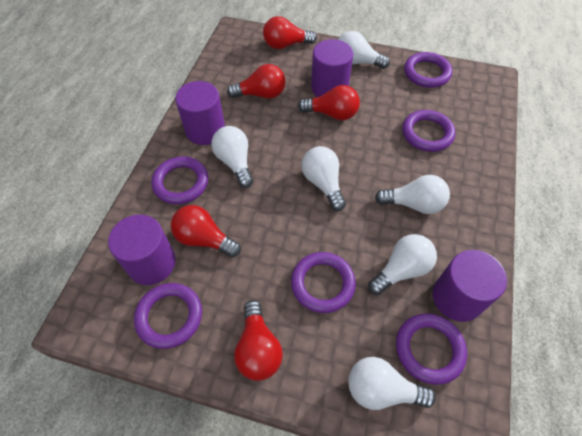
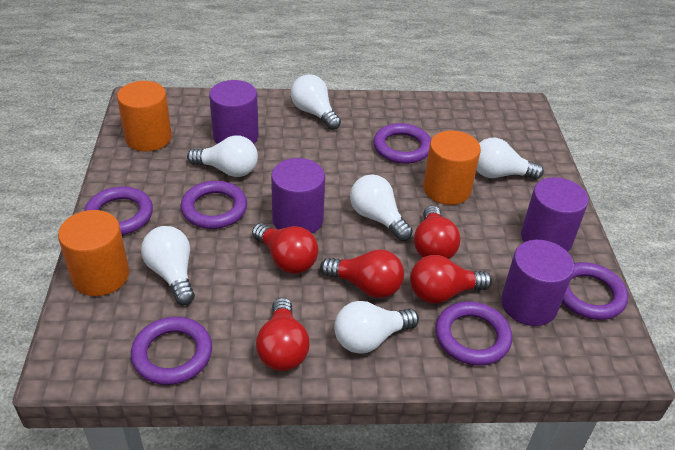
orange cylinder: 0 -> 3

